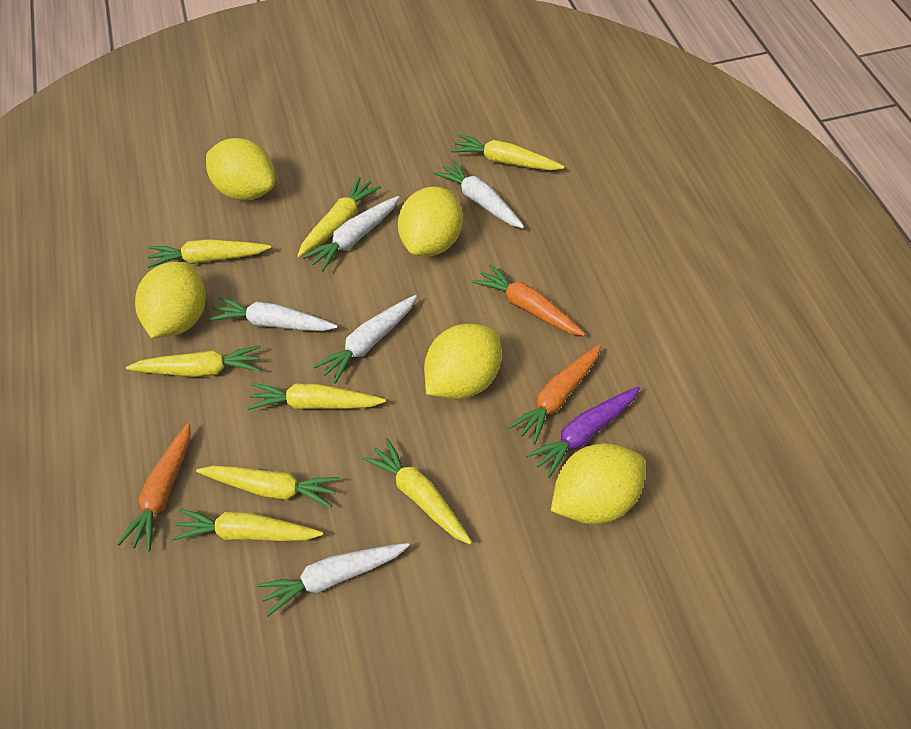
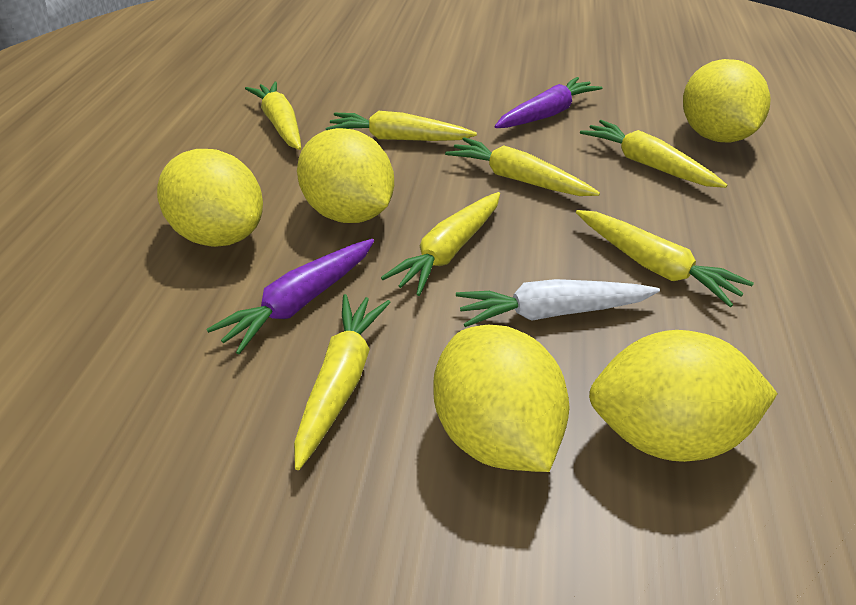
orange carrot: 3 -> 0
purple carrot: 1 -> 2
white carrot: 5 -> 1
yellow carrot: 8 -> 7

